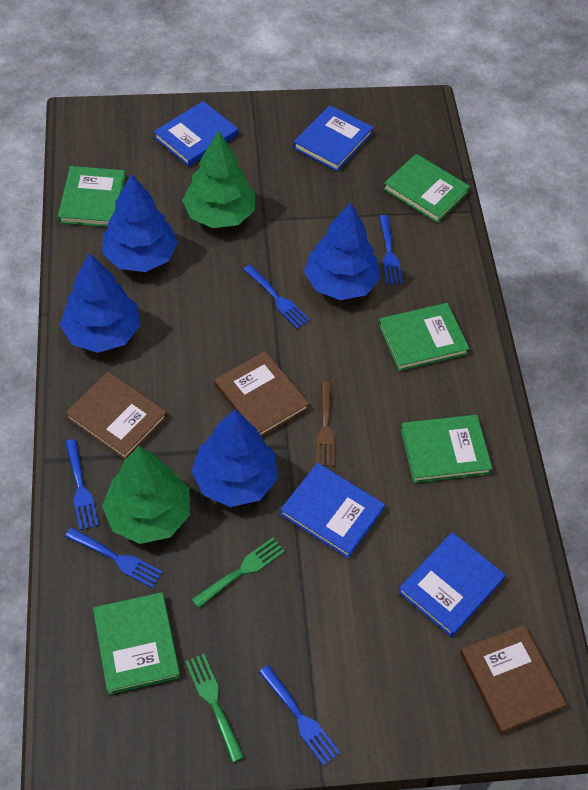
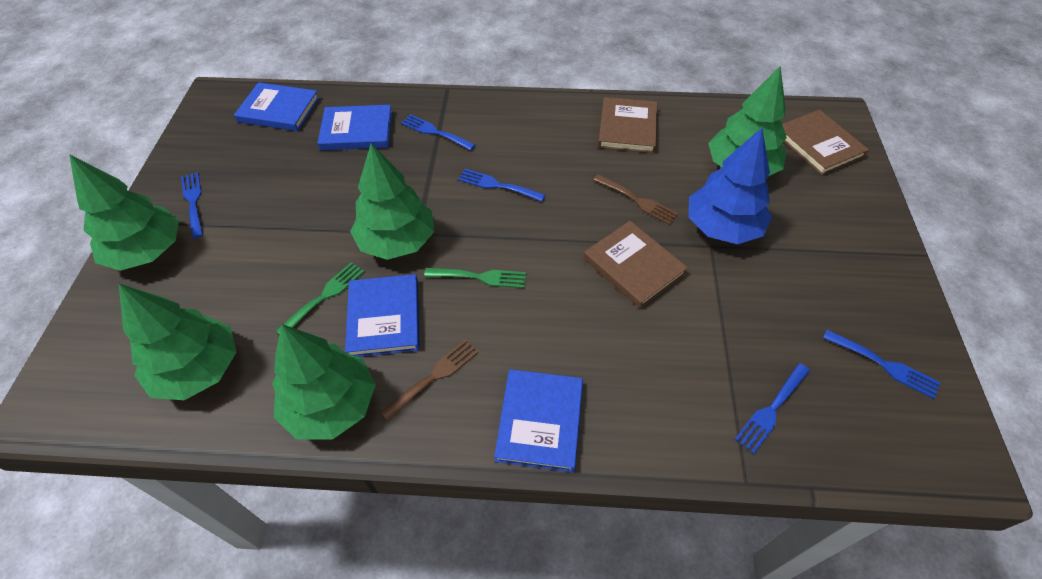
blue tree: 4 -> 1
brown fork: 1 -> 2
green book: 5 -> 0
green tree: 2 -> 5

